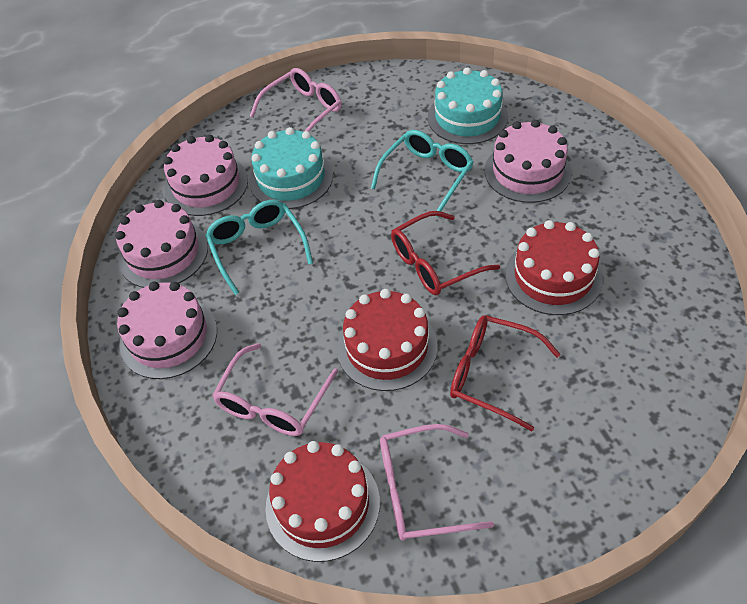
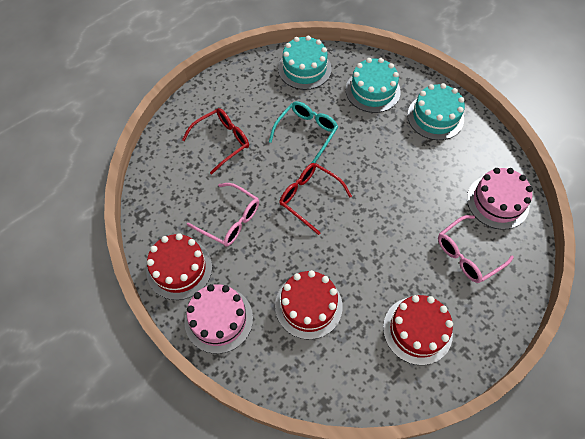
pink cake: 4 -> 2
pink glasses: 3 -> 2
turquoise cake: 2 -> 3
turquoise glasses: 2 -> 1

